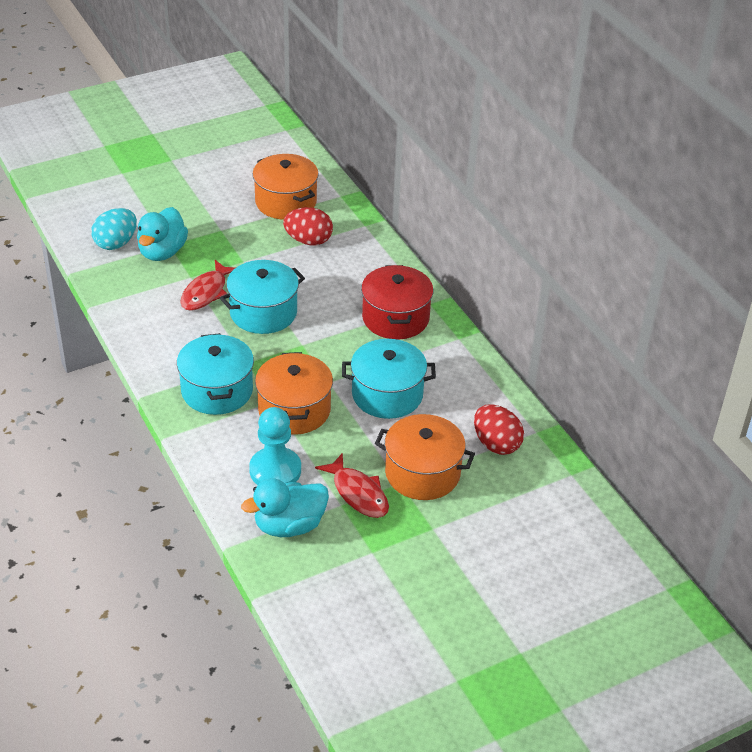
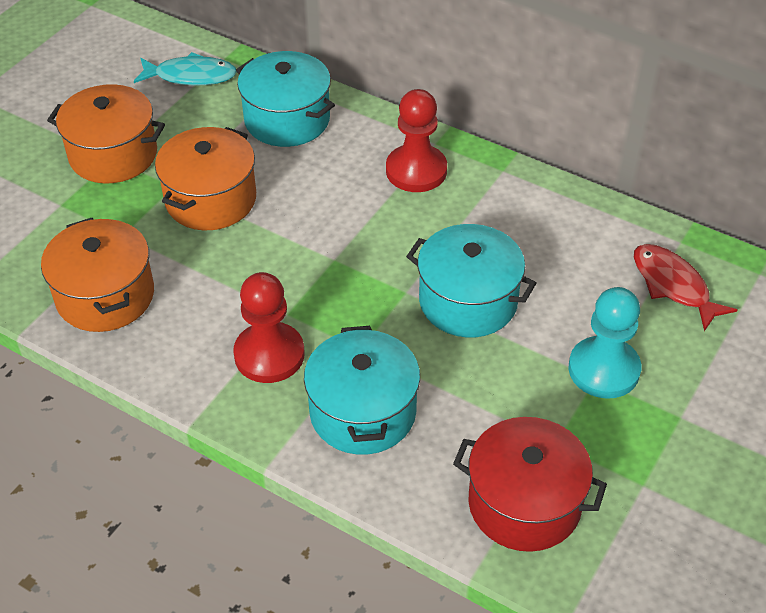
red egg: 2 -> 0
red fish: 2 -> 1
red pawn: 0 -> 2
turquoise duck: 2 -> 0
turquoise egg: 1 -> 0
turquoise fish: 0 -> 1

